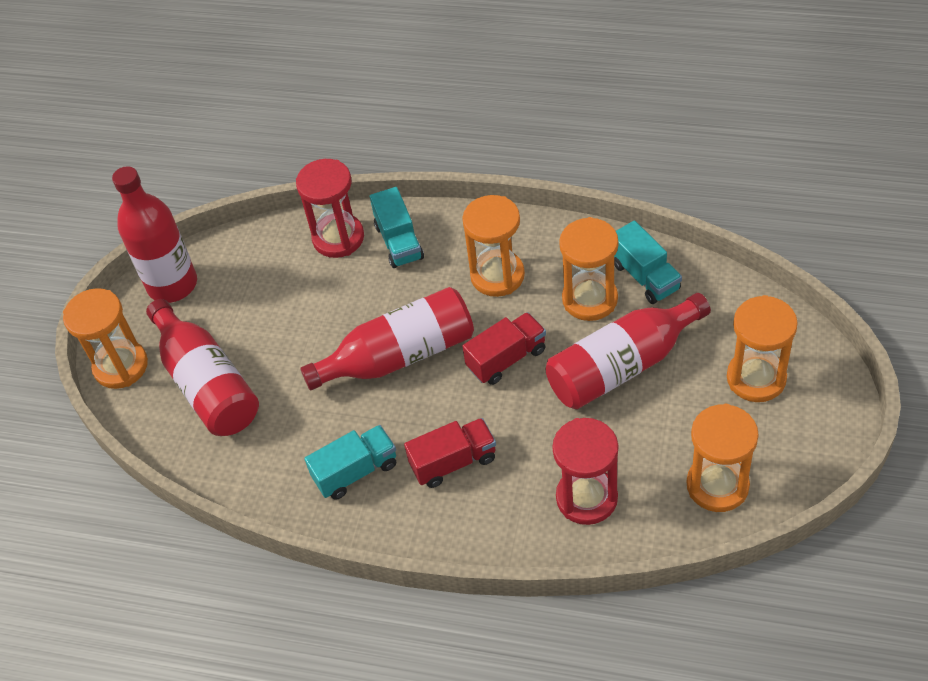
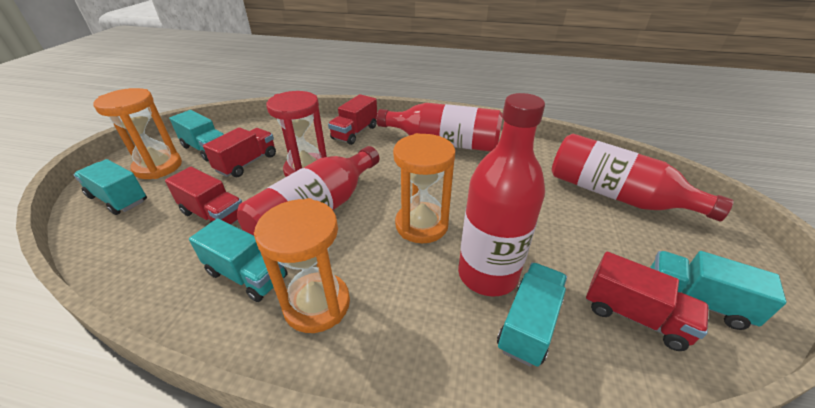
orange hourglass: 5 -> 3
red hourglass: 2 -> 1
red truck: 2 -> 4
turquoise truck: 3 -> 5

